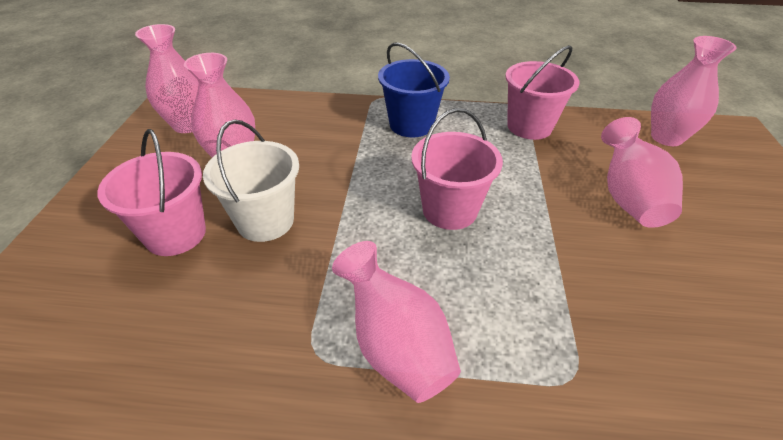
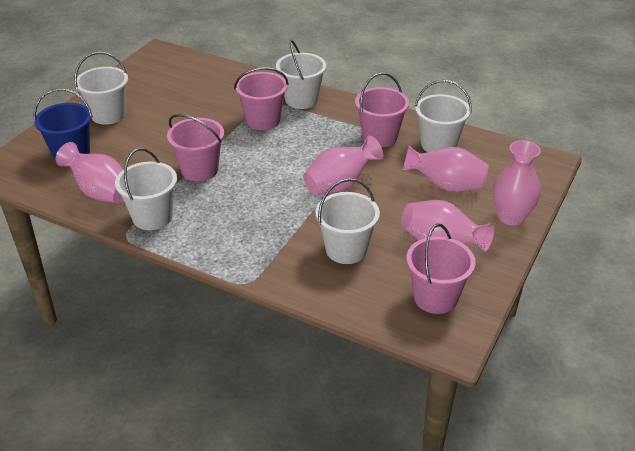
pink bucket: 3 -> 4
white bucket: 1 -> 5

